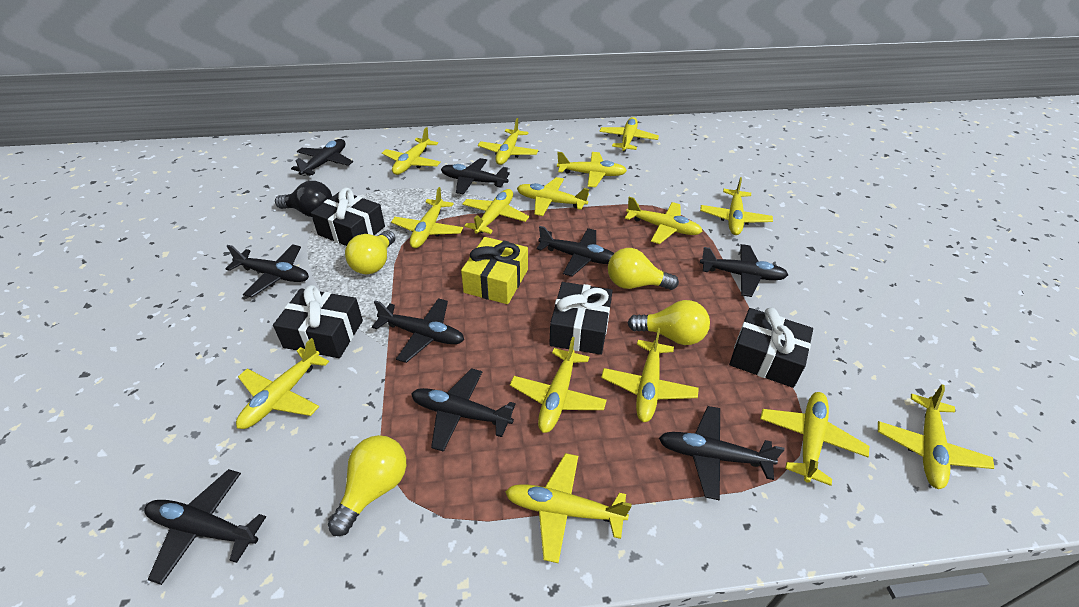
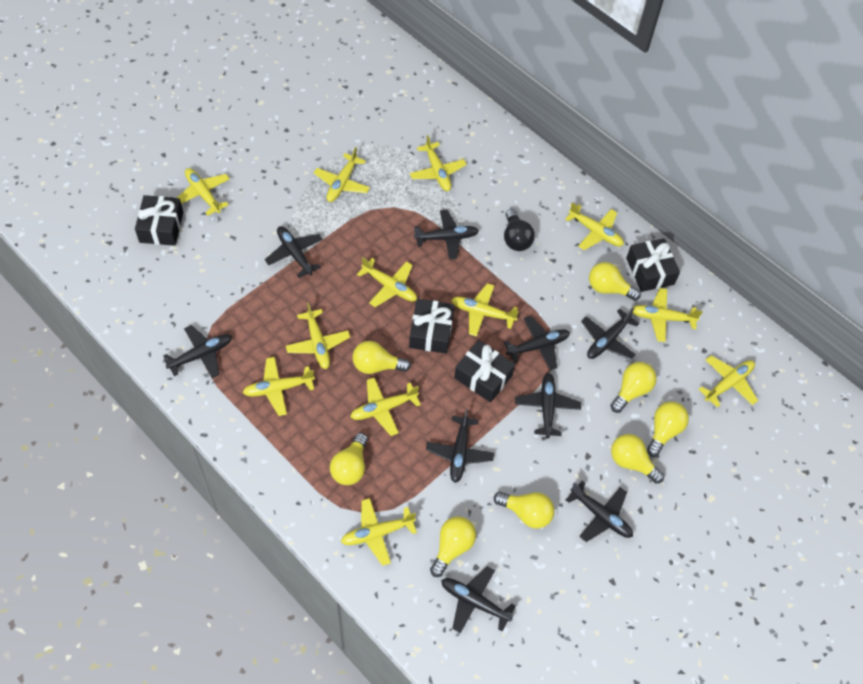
yellow gift: 1 -> 0
yellow light bulb: 4 -> 8
yellow plane: 15 -> 12

